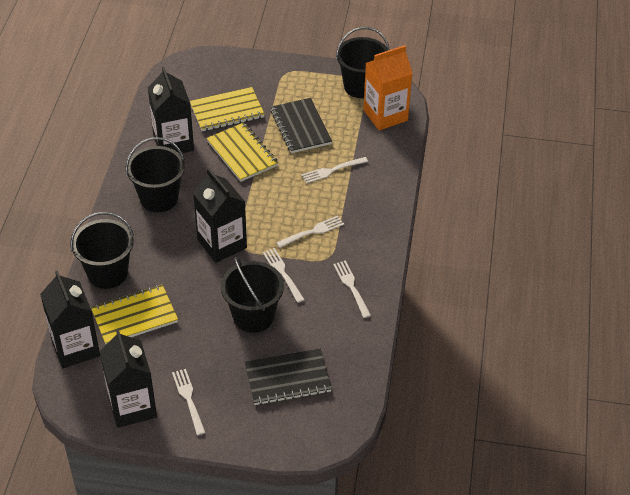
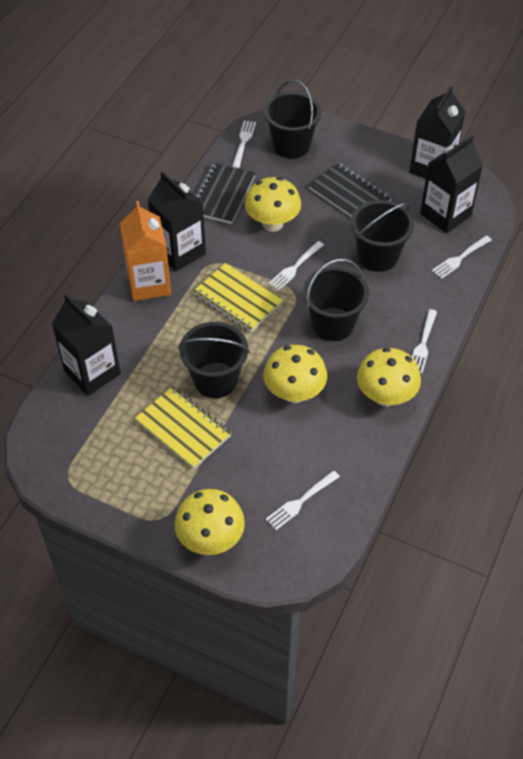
yellow mushroom: 0 -> 4
yellow notebook: 3 -> 2

